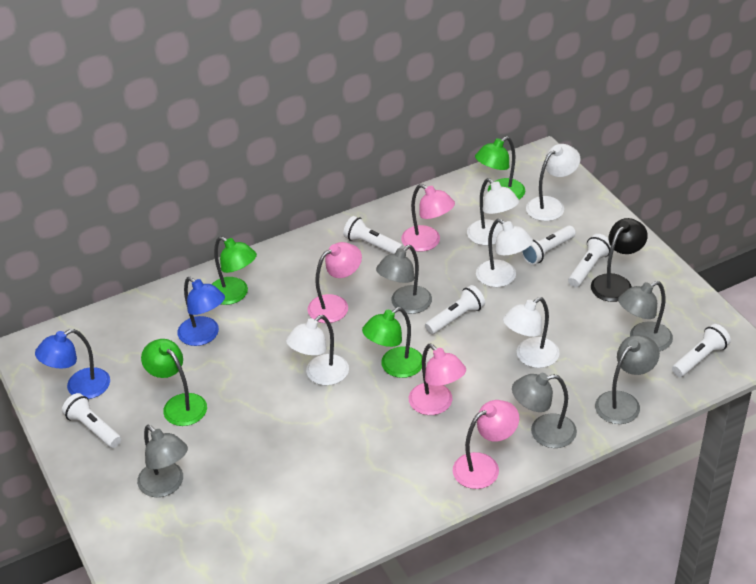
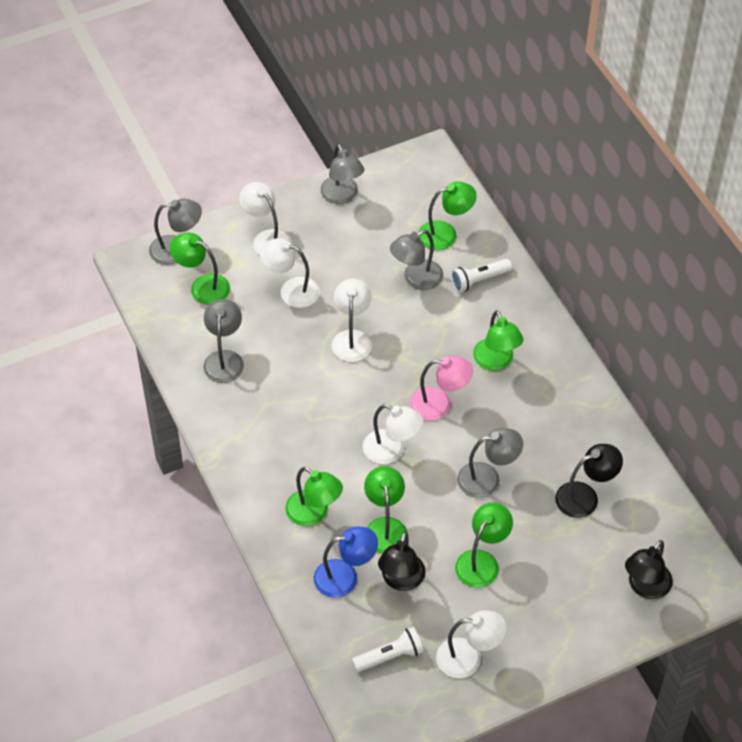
black lamp: 1 -> 3
blue lamp: 2 -> 1
green lamp: 4 -> 6
pink lamp: 4 -> 1
white flashlight: 6 -> 2

